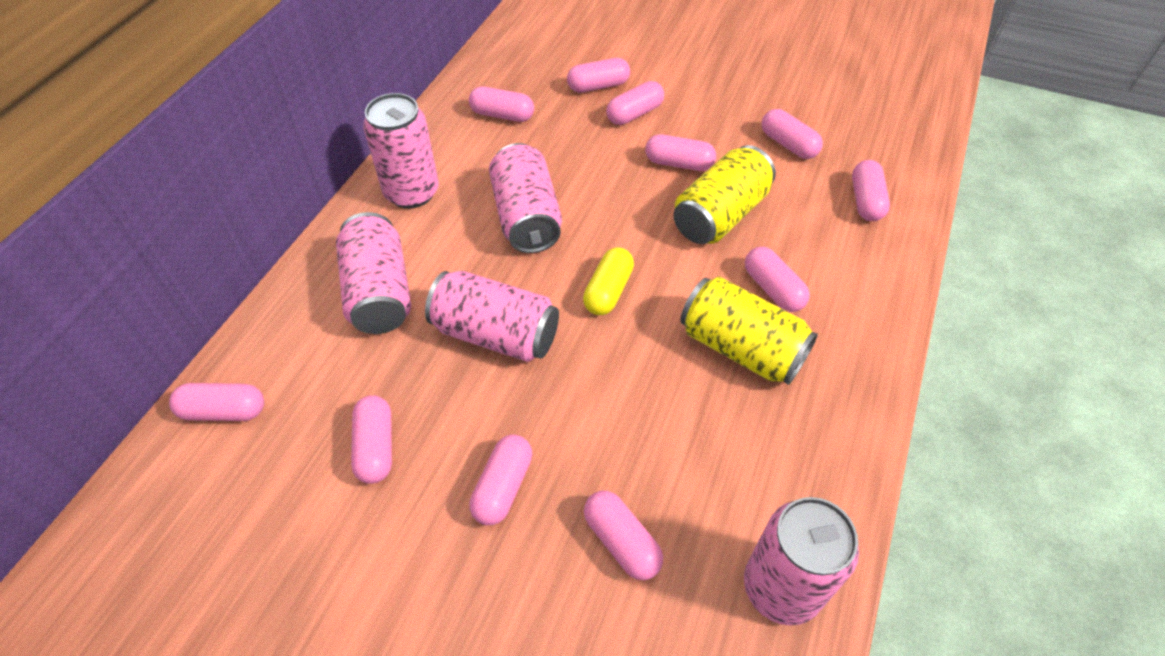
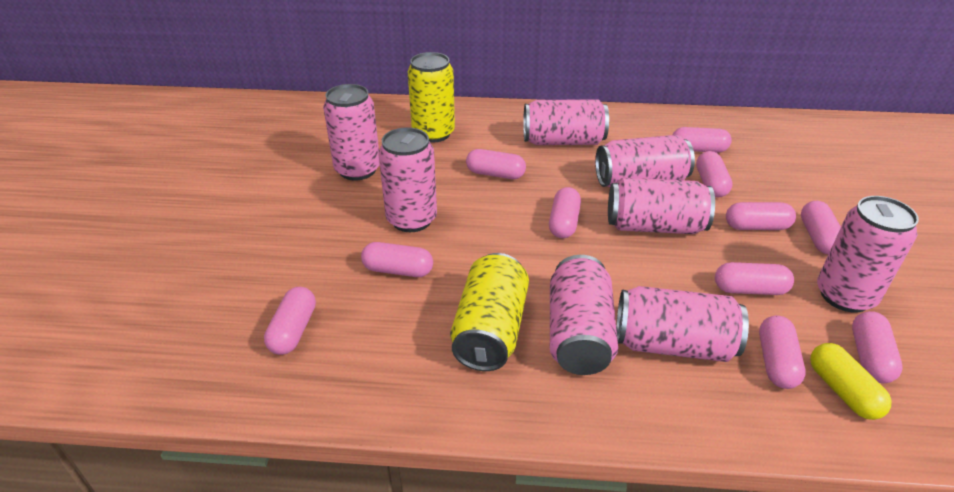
pink can: 5 -> 8

